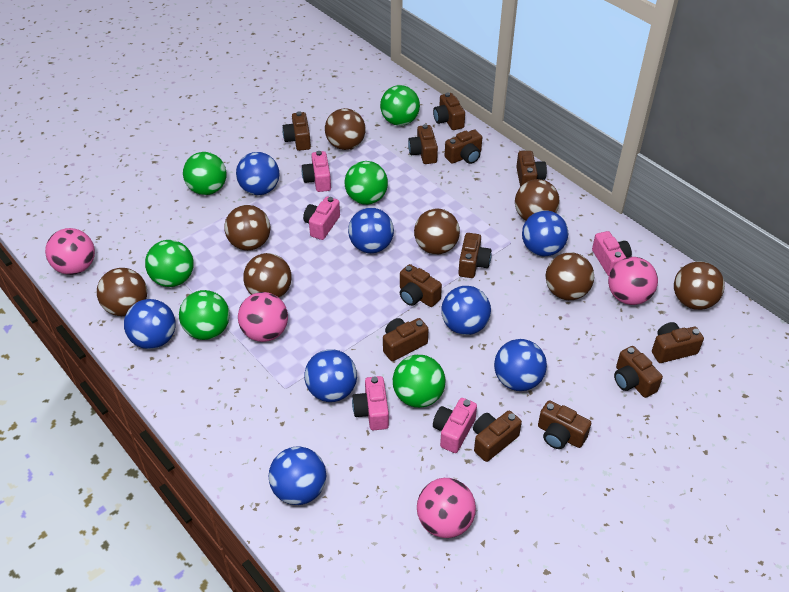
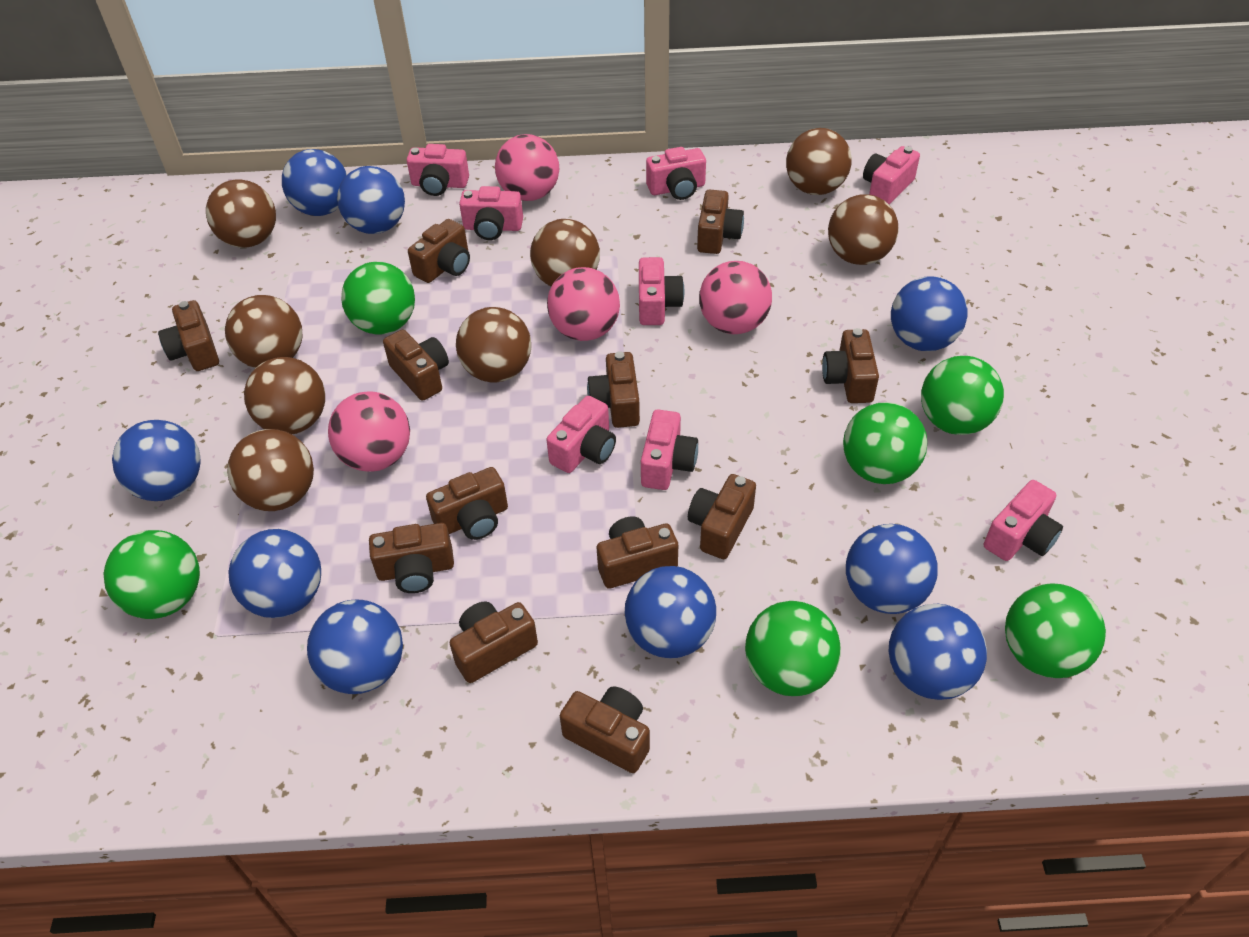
blue ball: 8 -> 9
pink camera: 5 -> 8

